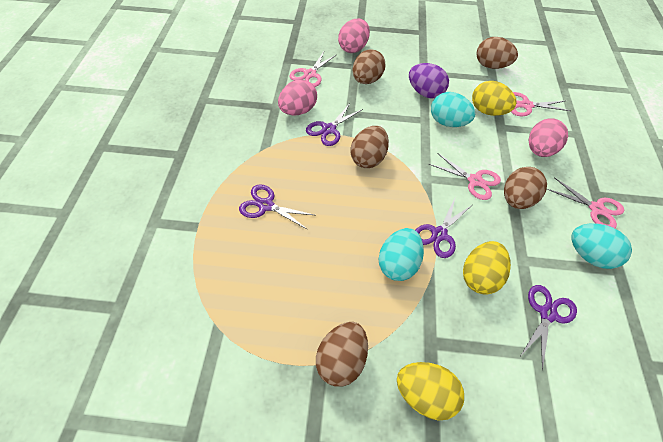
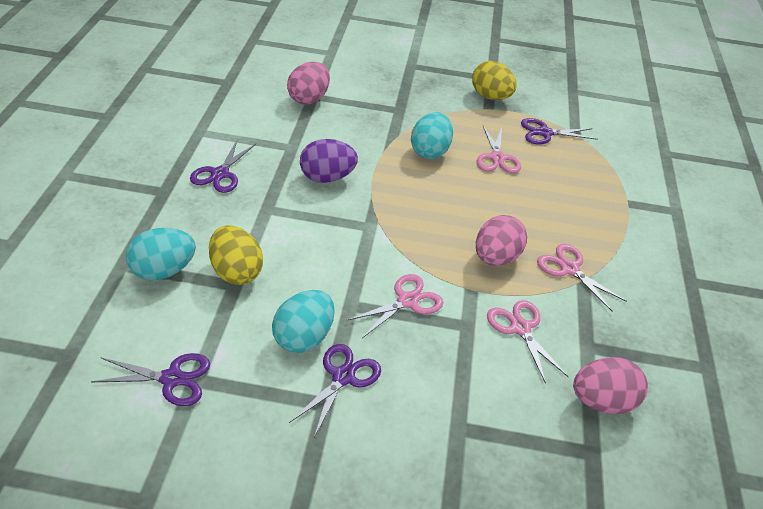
brown egg: 5 -> 0
yellow egg: 3 -> 2

